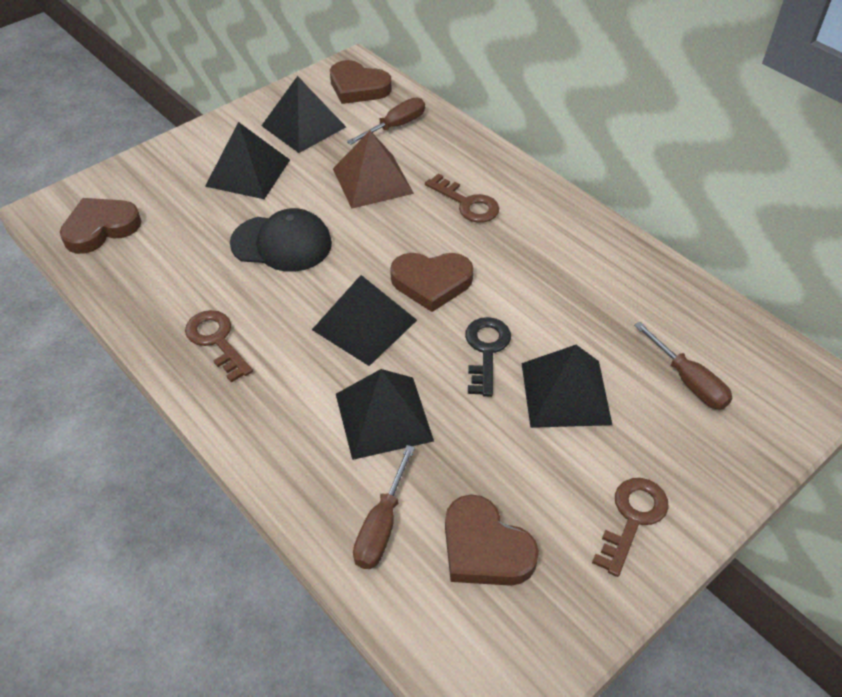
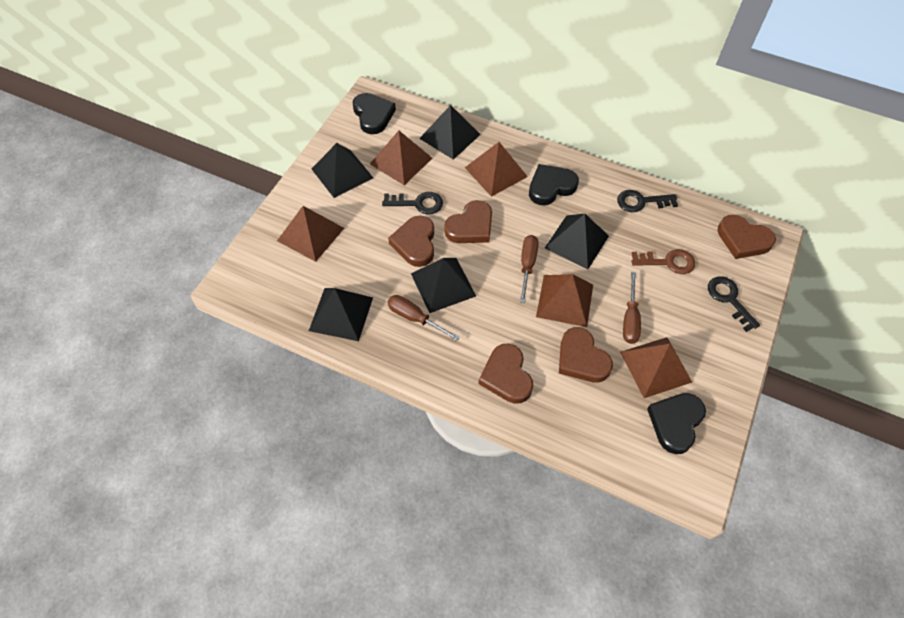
black cap: 1 -> 0
black heart: 0 -> 3
black key: 1 -> 3
brown heart: 4 -> 5
brown key: 3 -> 1
brown pyramid: 1 -> 5

